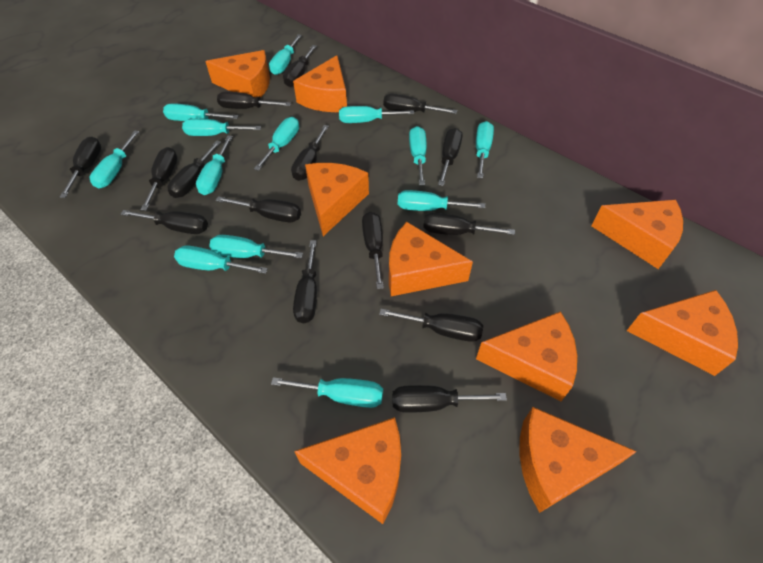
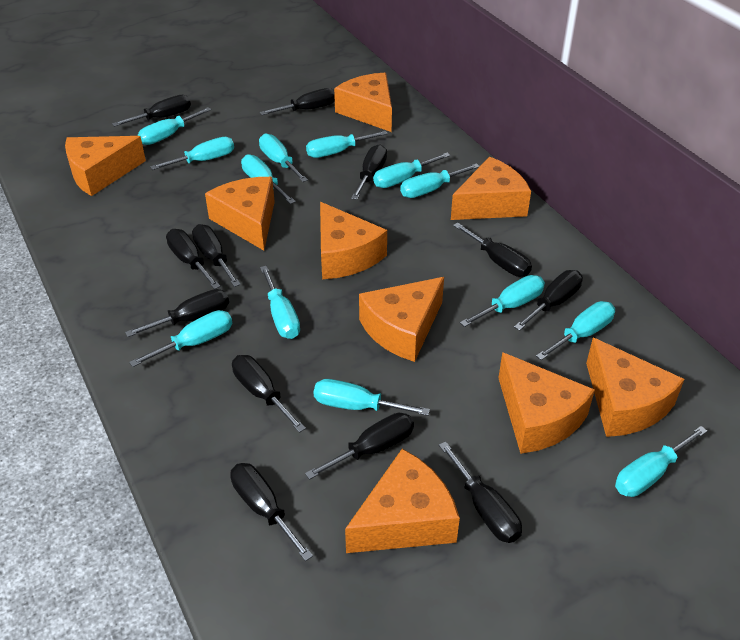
black screwdriver: 15 -> 12

